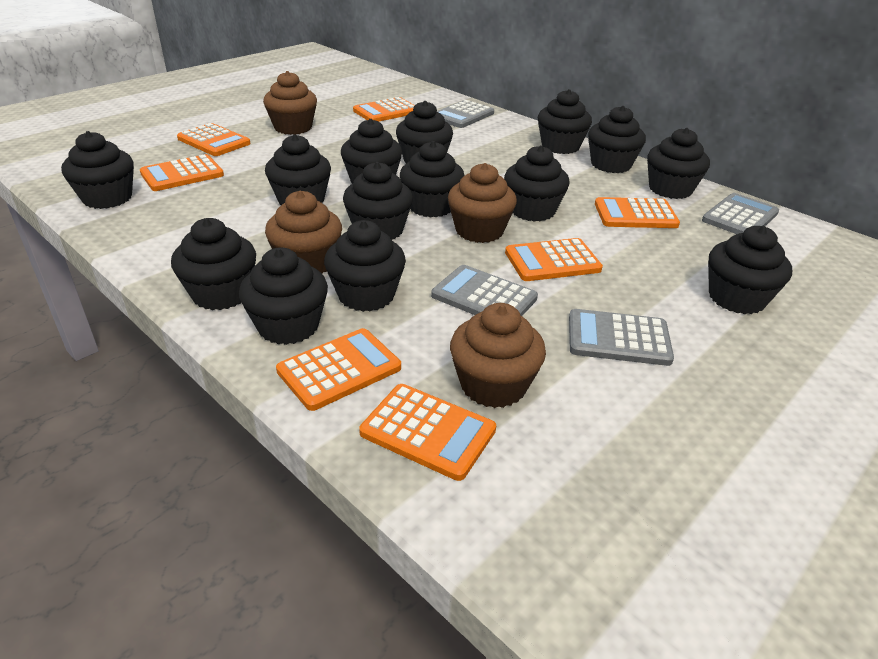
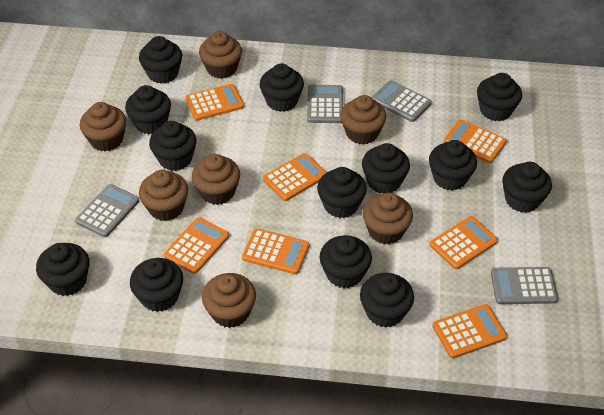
black cupcake: 14 -> 13
brown cupcake: 4 -> 7

